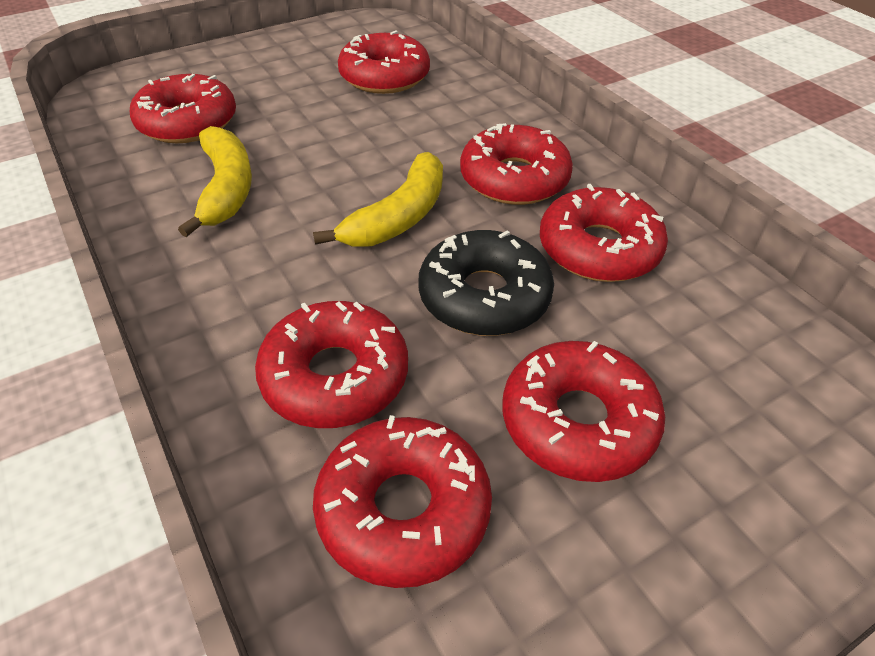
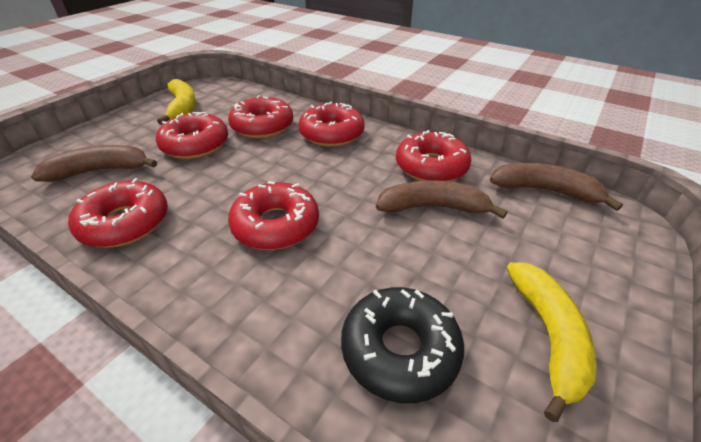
brown banana: 0 -> 3
red donut: 7 -> 6

